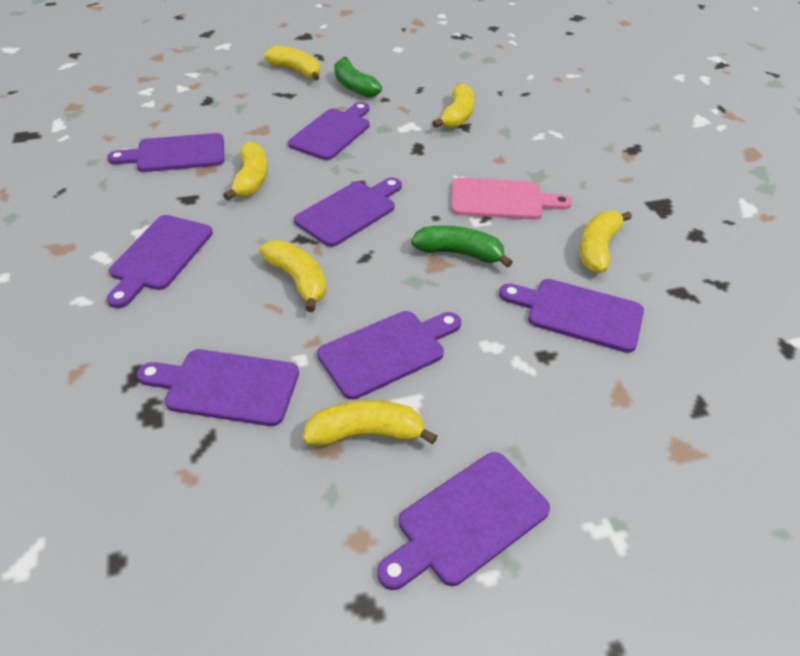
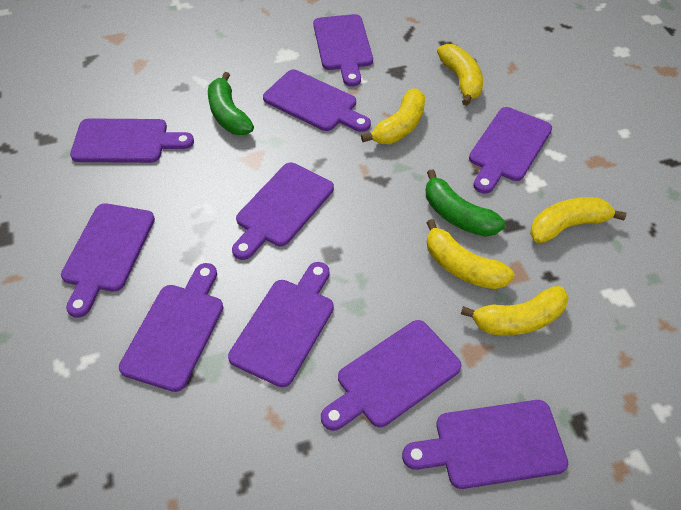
pink cutting board: 1 -> 0
purple cutting board: 8 -> 10
yellow banana: 6 -> 5

